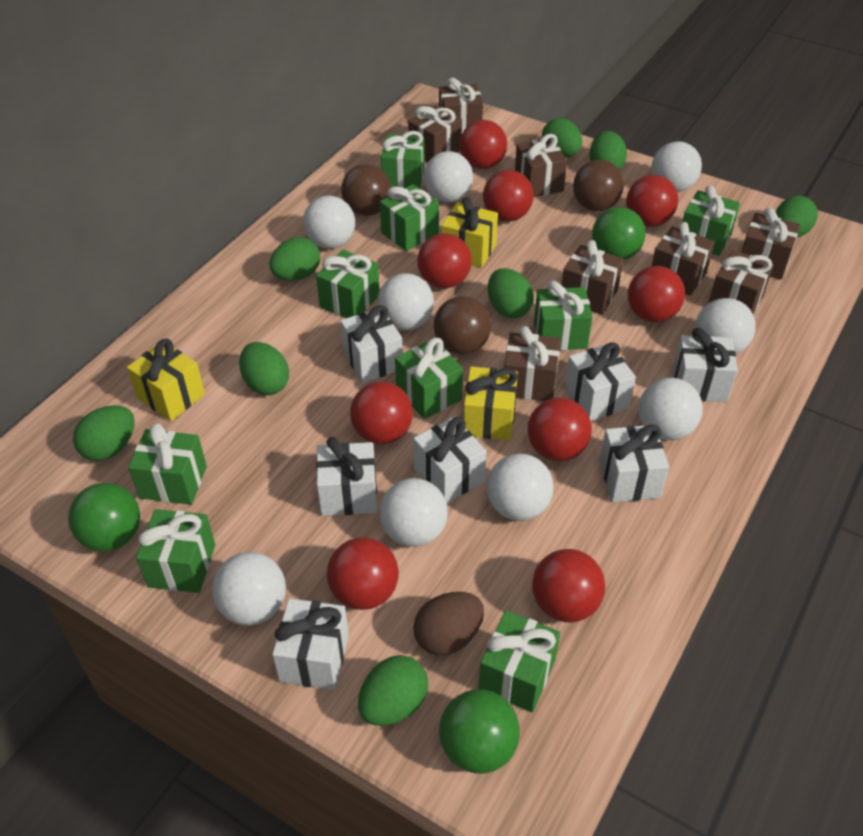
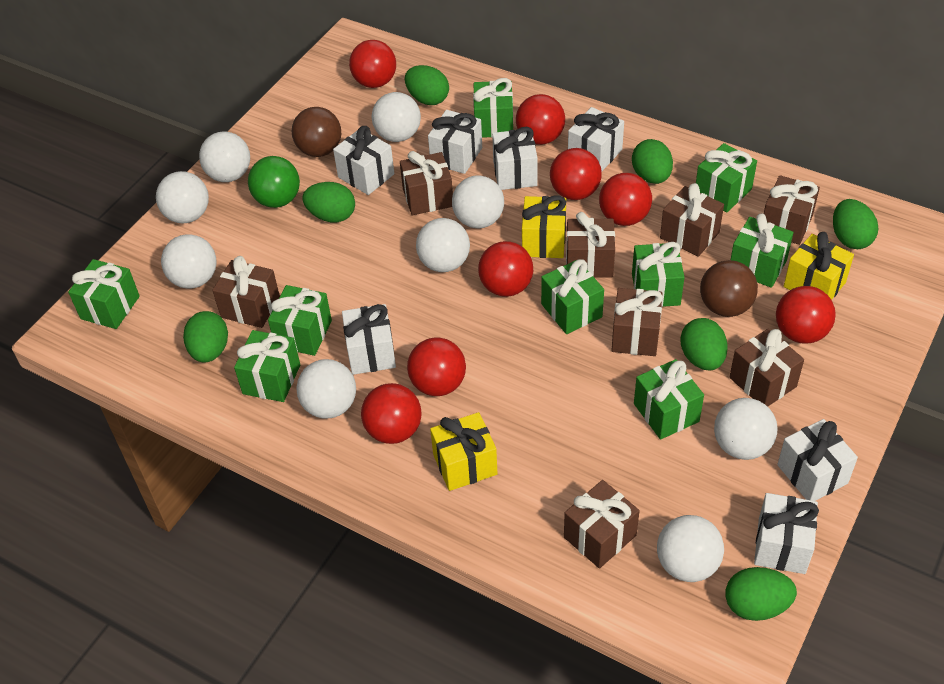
brown ball: 3 -> 2
brown egg: 1 -> 0
green ball: 3 -> 1
green egg: 8 -> 7
red ball: 9 -> 8

